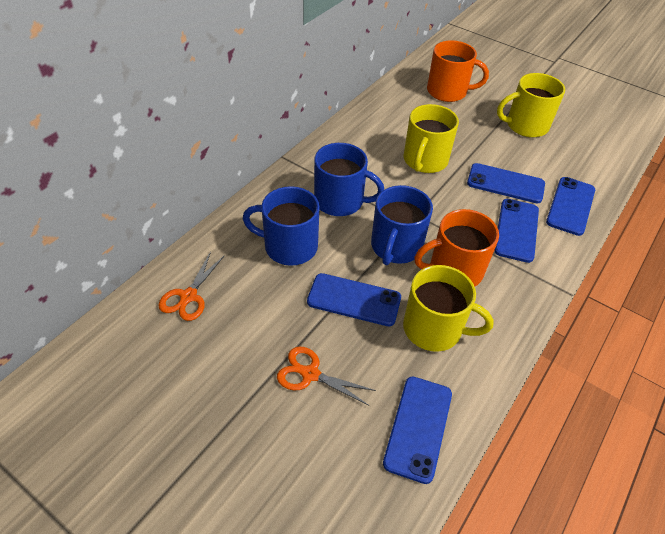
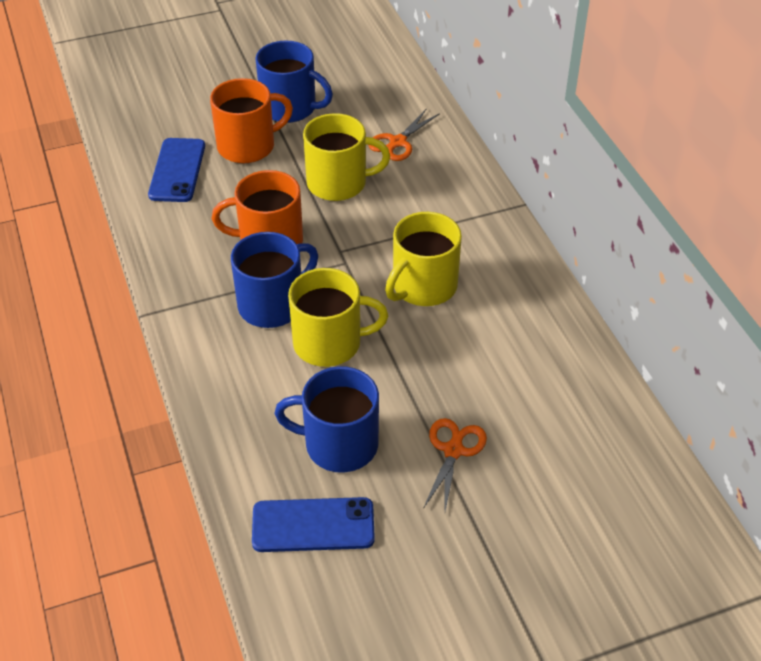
blue phone: 5 -> 2

